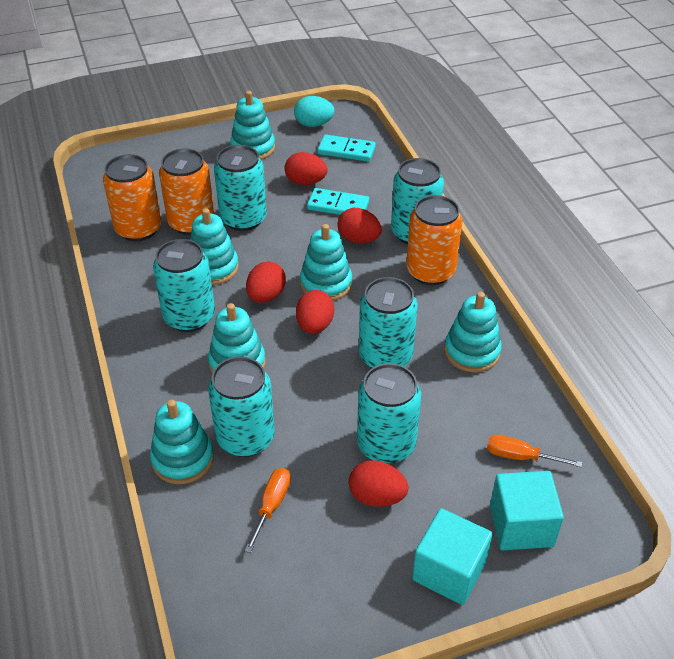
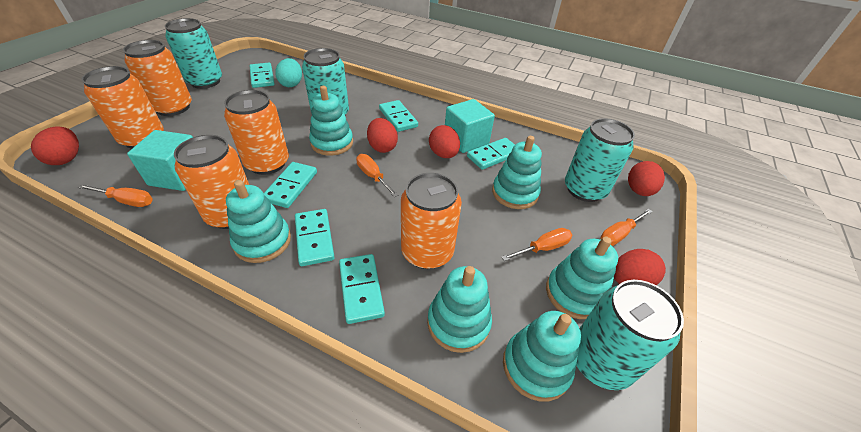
orange can: 3 -> 5
orange screwdriver: 2 -> 4
turquoise can: 6 -> 4
turquoise domino: 2 -> 6

